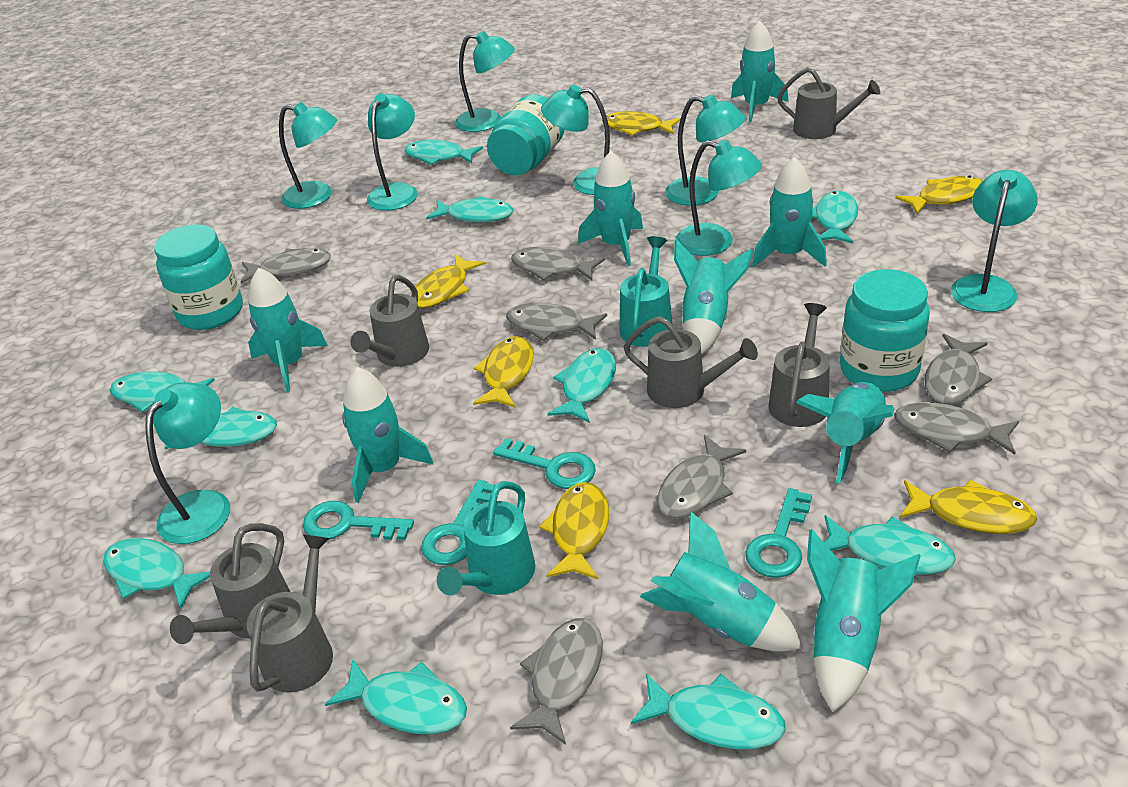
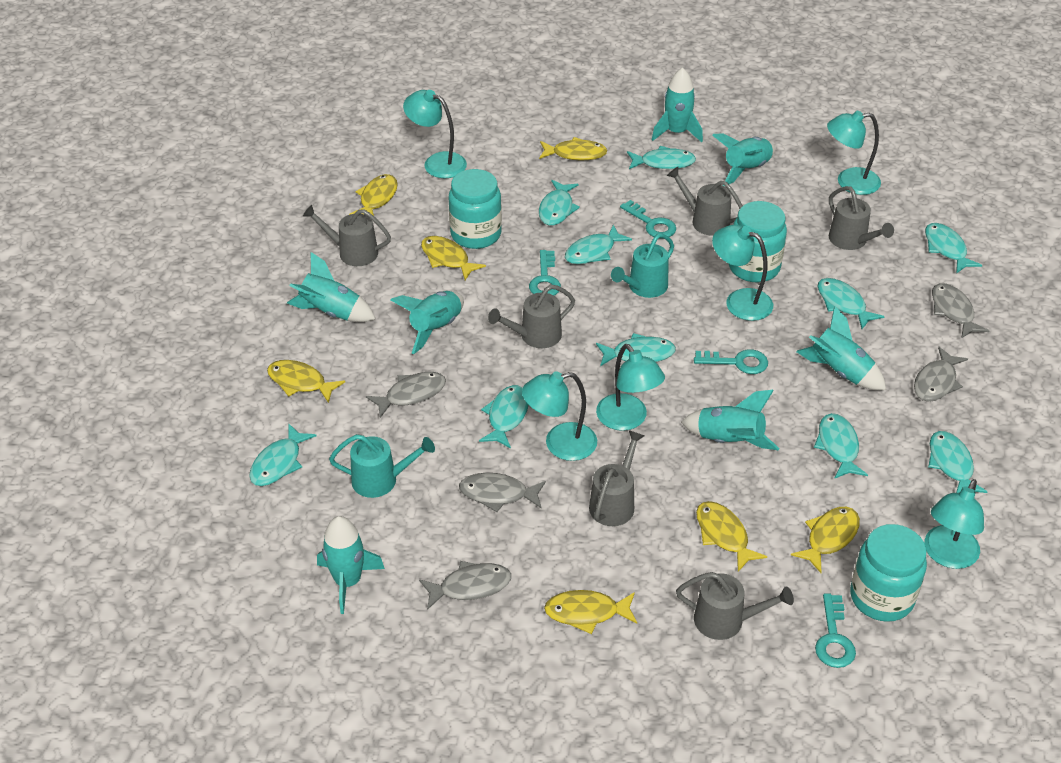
grey fish: 7 -> 5
turquoise lamp: 8 -> 6
turquoise rocket: 9 -> 7
yellow fish: 6 -> 7

